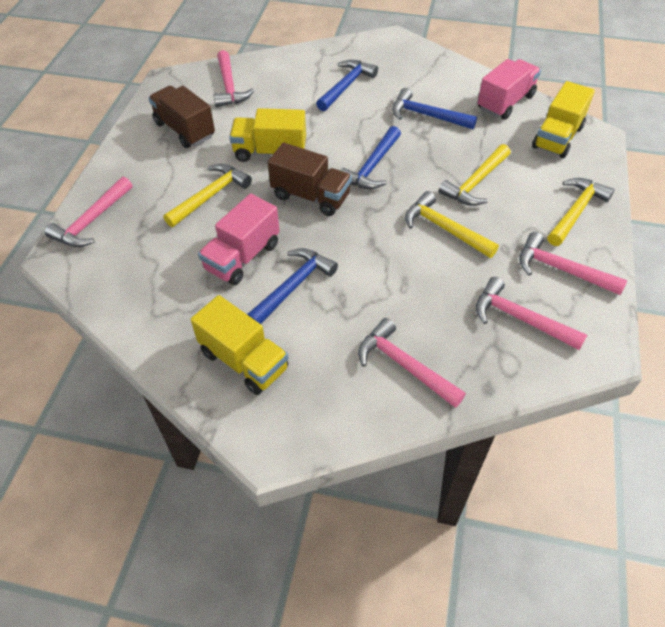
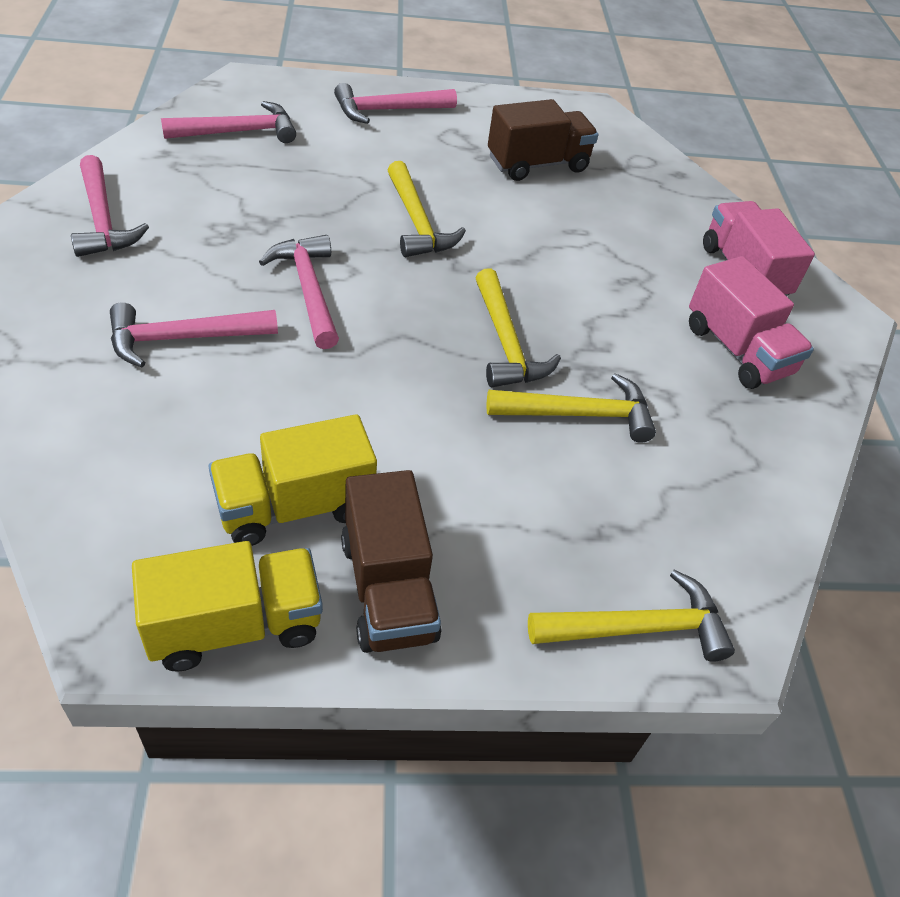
blue hammer: 4 -> 0
yellow truck: 3 -> 2

